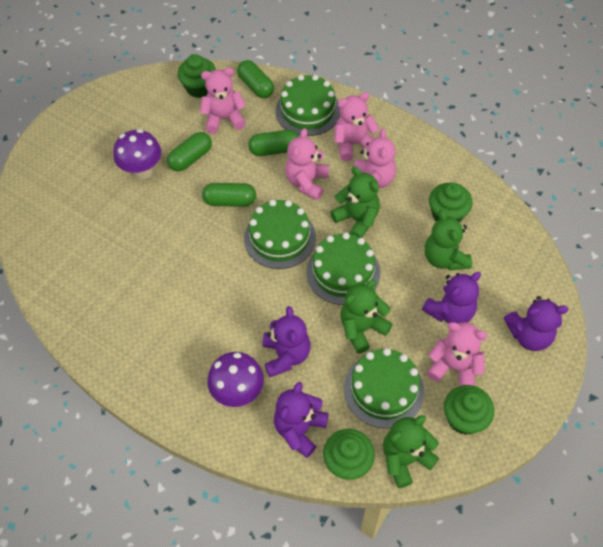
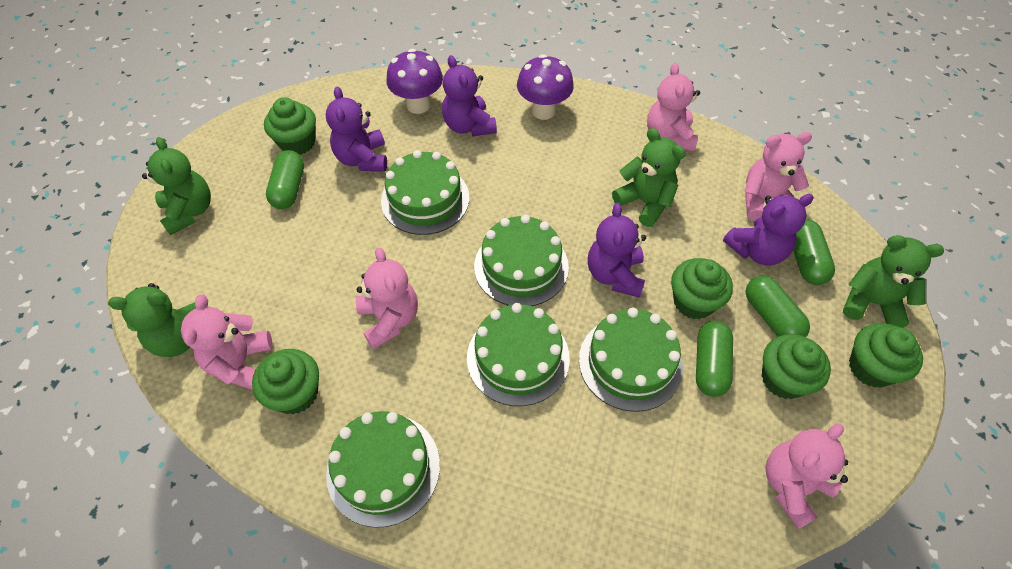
green cake: 4 -> 5
green cupcake: 4 -> 5

